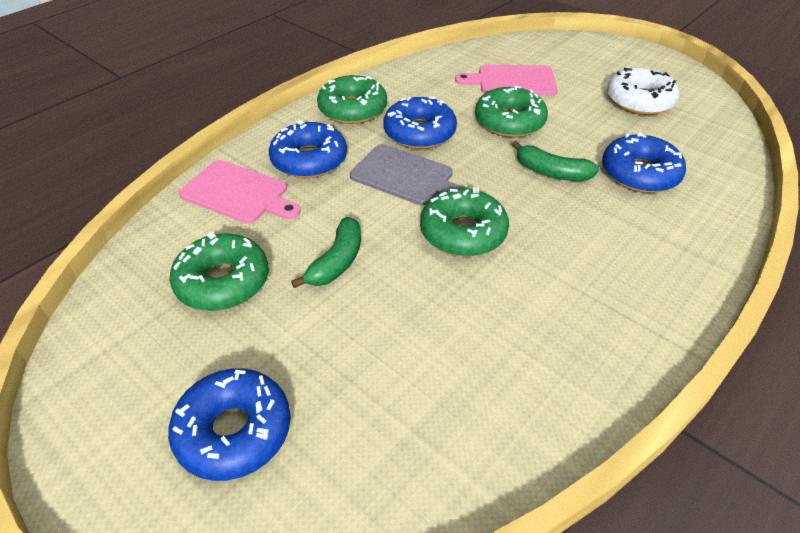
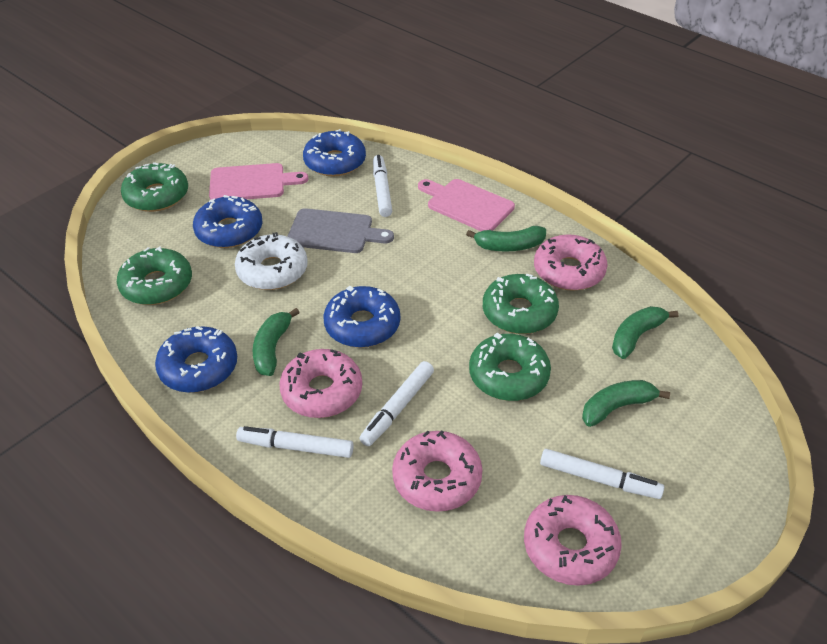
green banana: 2 -> 4
pink donut: 0 -> 4
white marker: 0 -> 4

